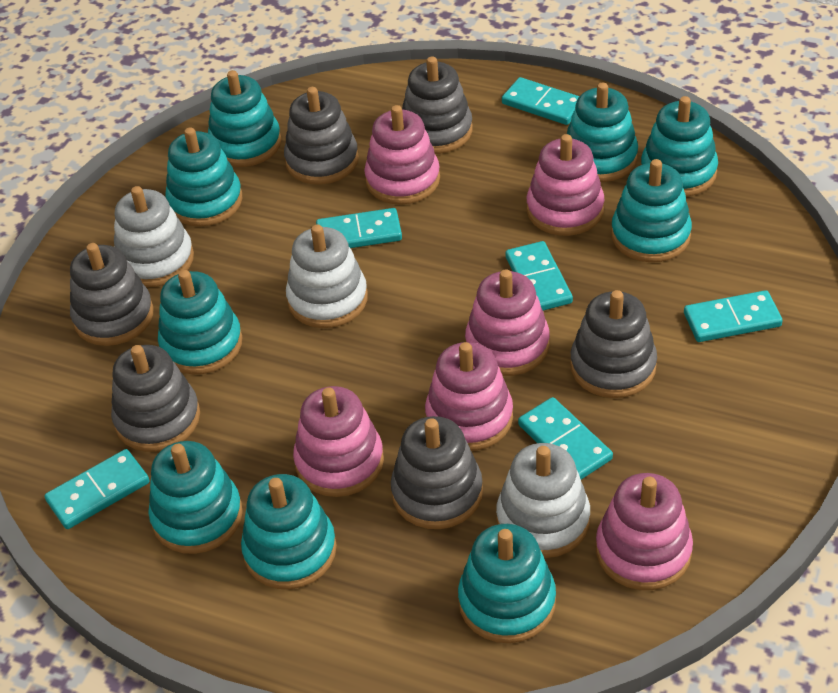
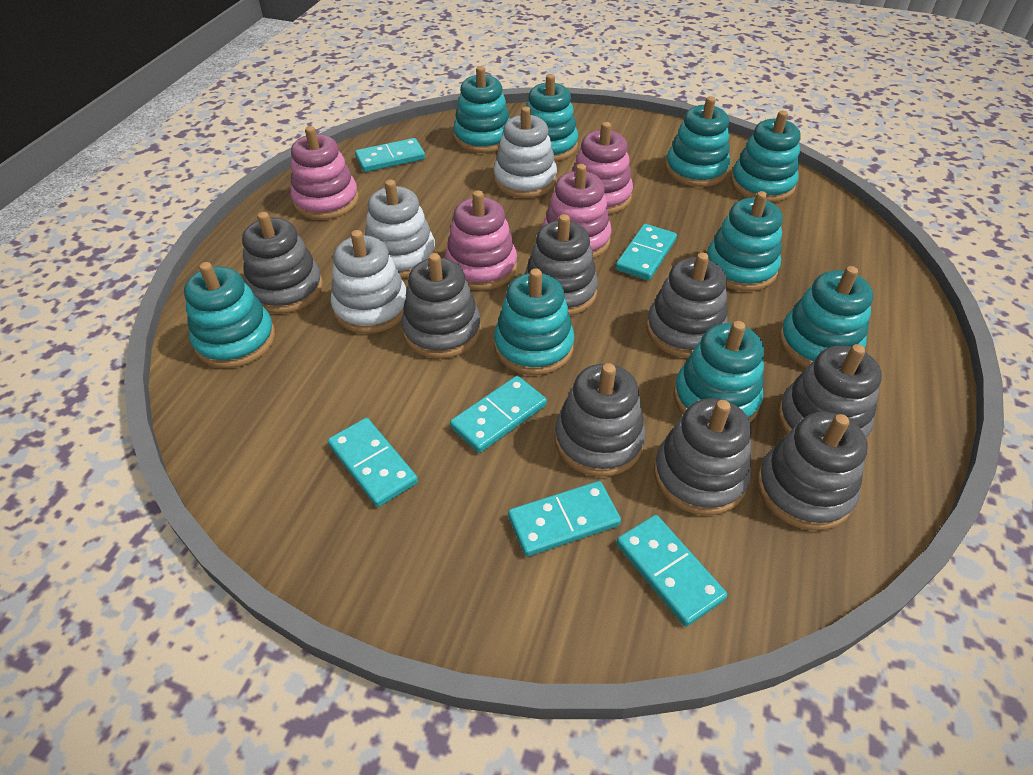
grey stacking toy: 6 -> 8
pink stacking toy: 6 -> 4

